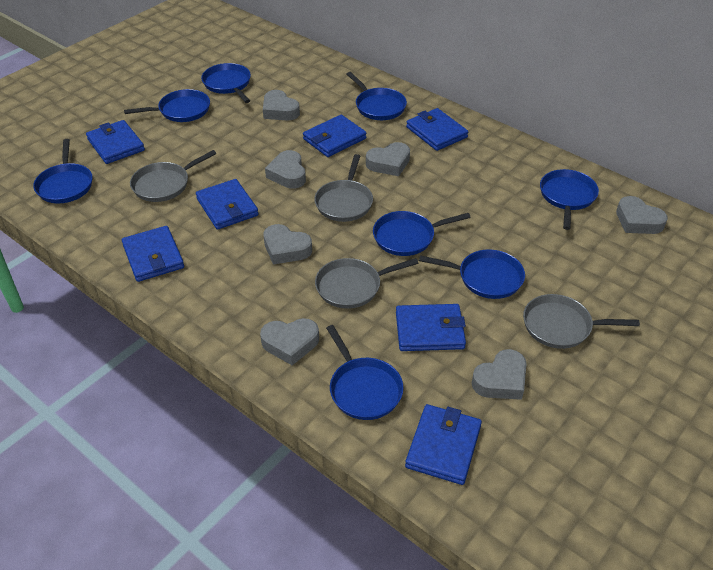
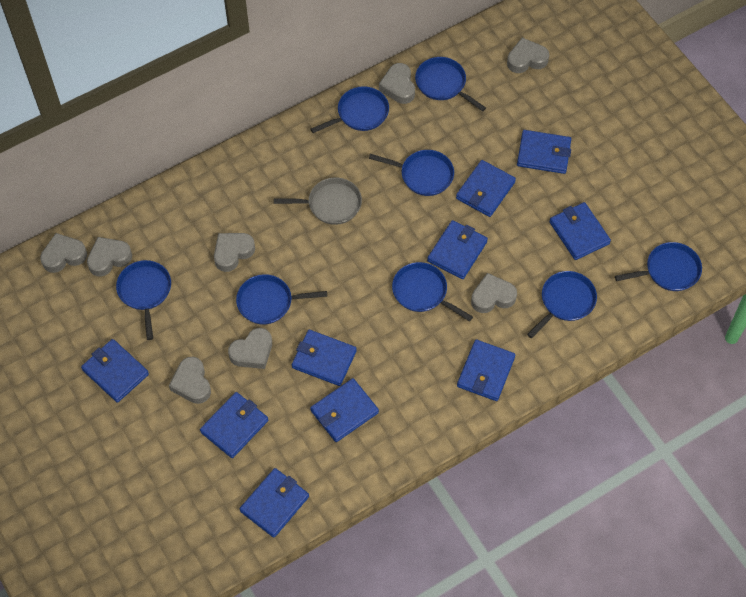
blue wallet: 7 -> 10
grey heart: 7 -> 8
grey pan: 4 -> 1

